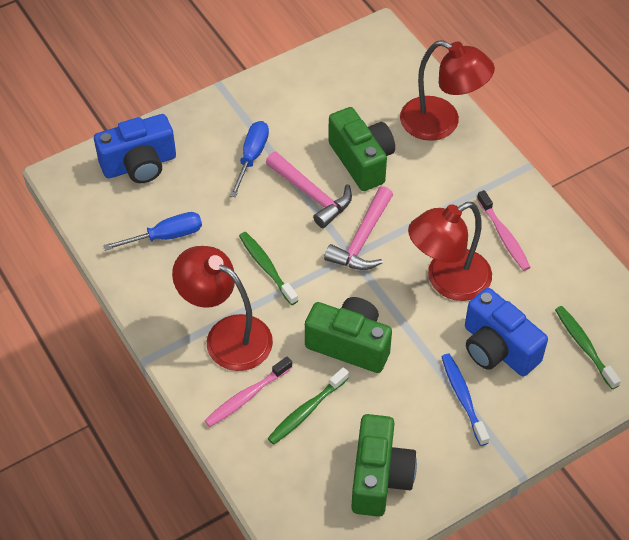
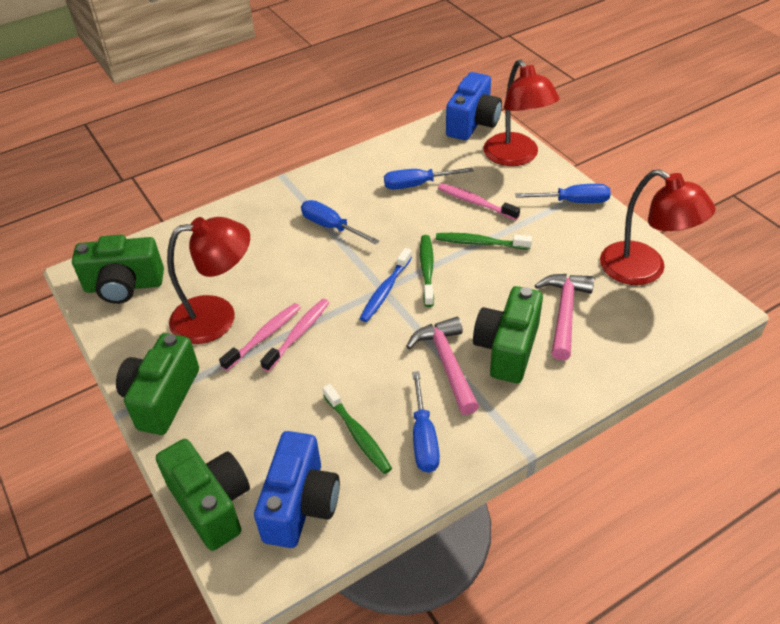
blue screwdriver: 2 -> 4
green camera: 3 -> 4
pink toothbrush: 2 -> 3

